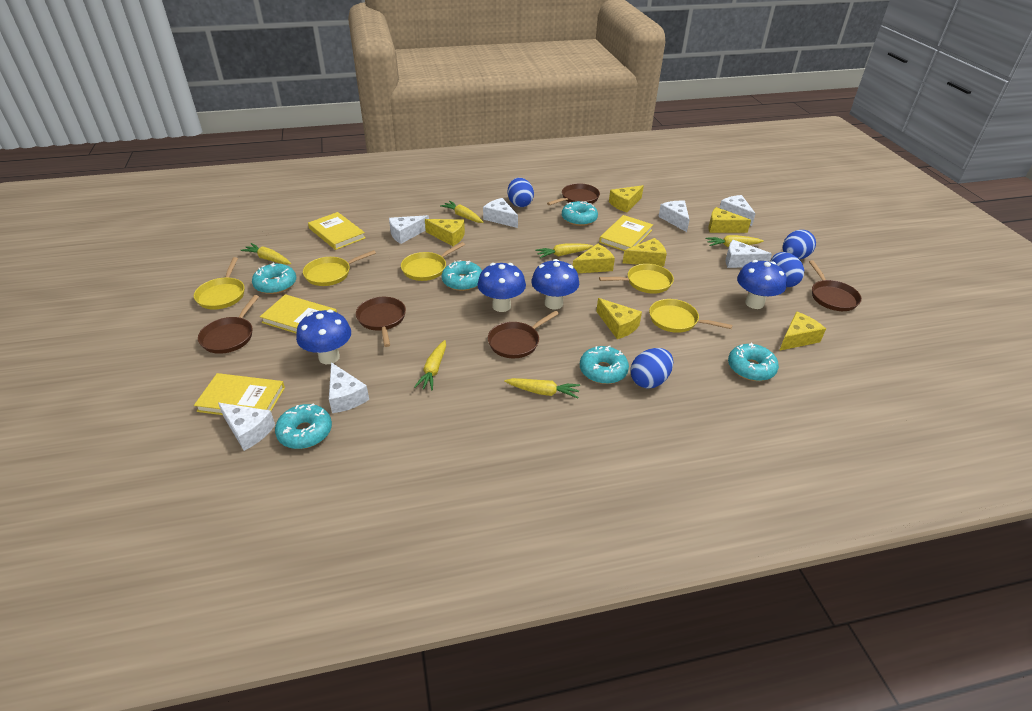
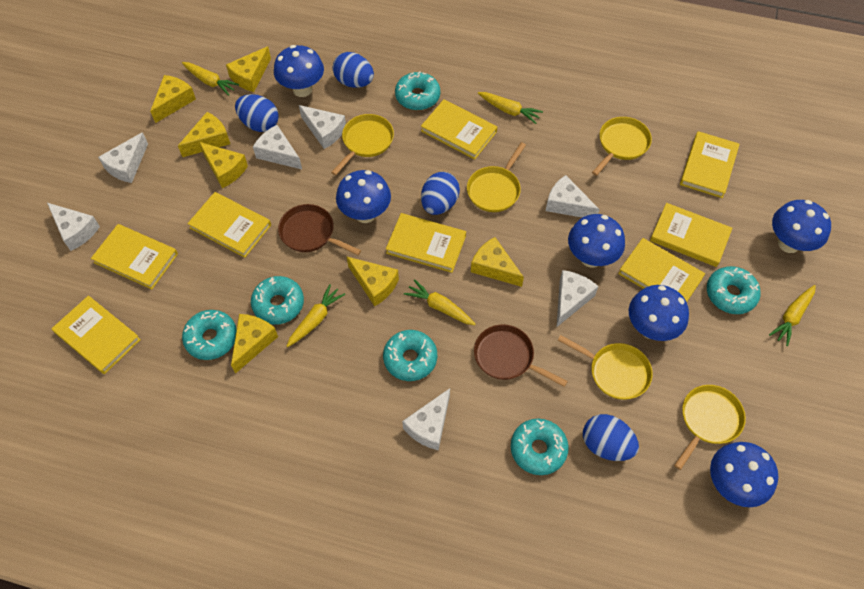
blue mushroom: 4 -> 6
brown pan: 5 -> 2
yellow book: 4 -> 8
yellow carrot: 6 -> 5

